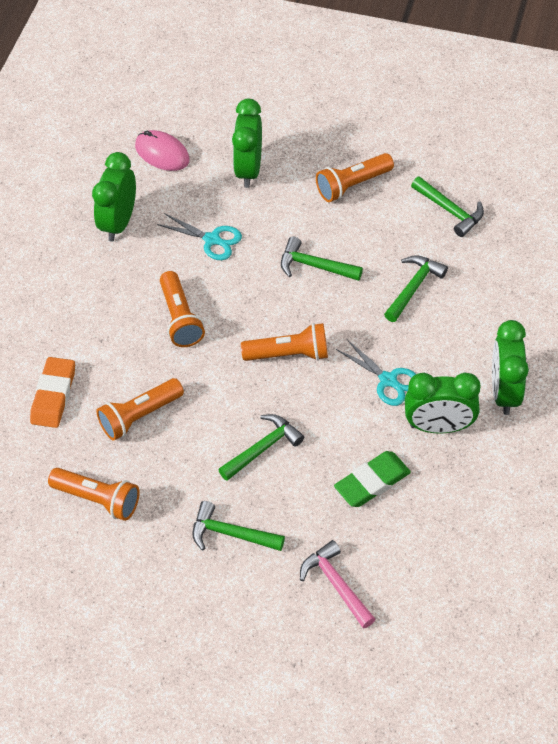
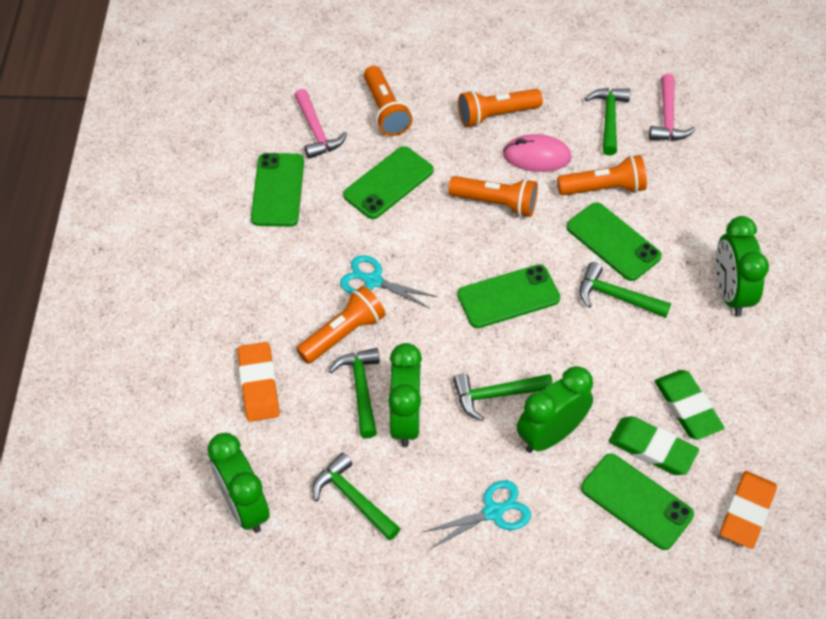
green eraser: 1 -> 2
green phone: 0 -> 5
orange eraser: 1 -> 2
pink hammer: 1 -> 2

